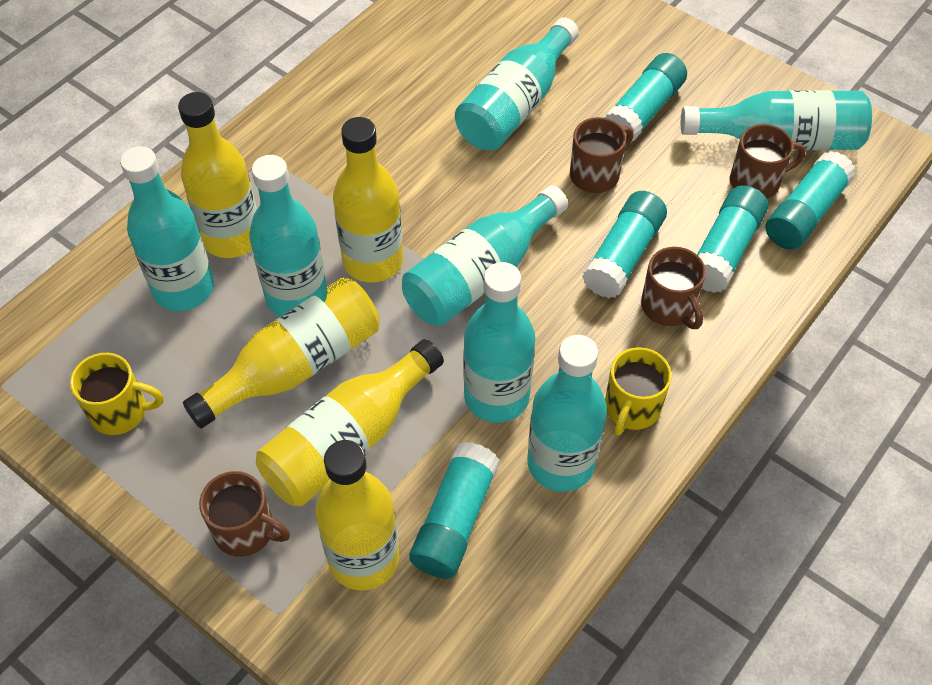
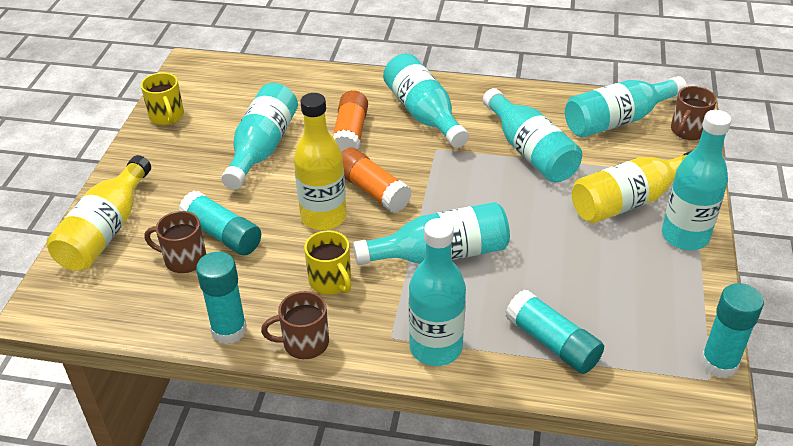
brown mug: 4 -> 3
orange glue stick: 0 -> 2
turquoise glue stick: 5 -> 4
yellow bottle: 5 -> 3

